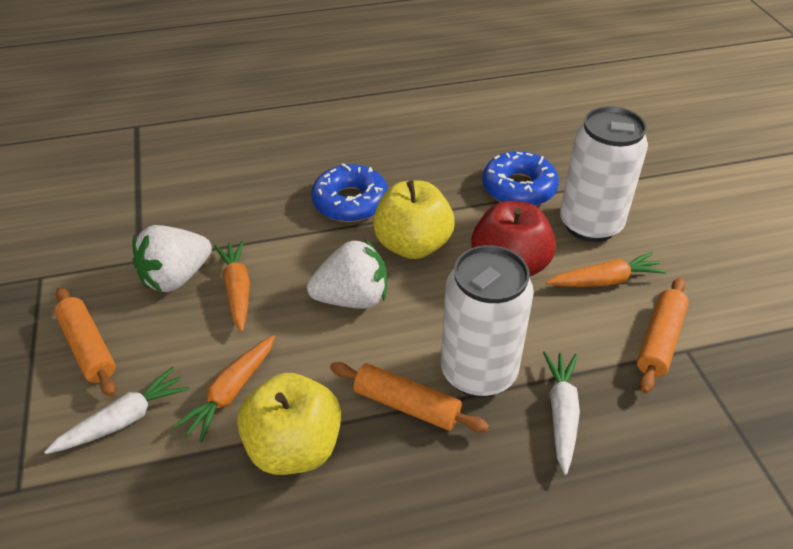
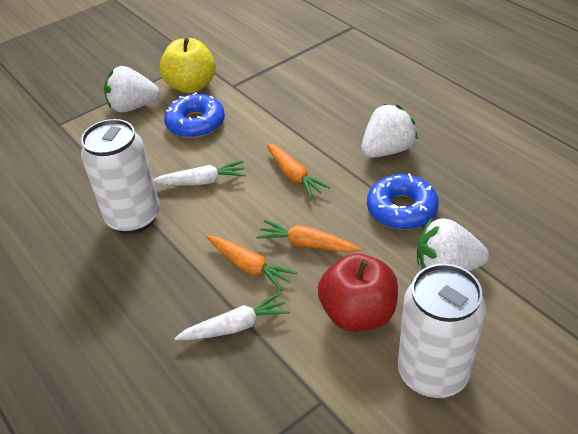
orange rolling pin: 3 -> 0
white strawberry: 2 -> 3
yellow apple: 2 -> 1

